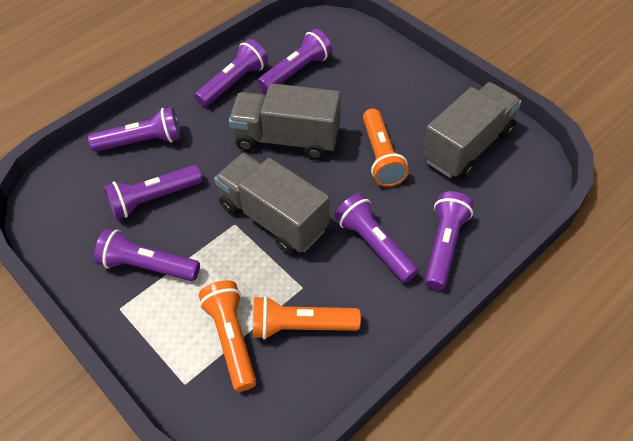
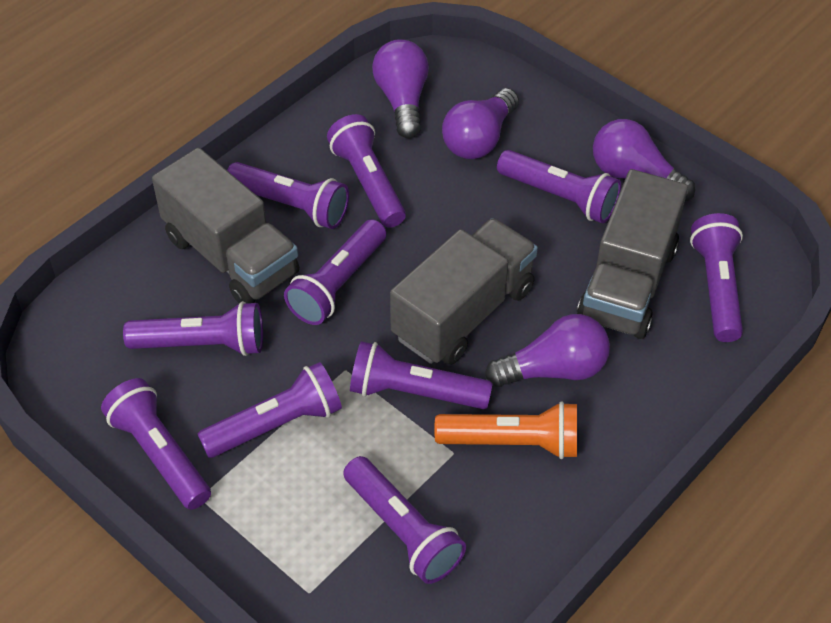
orange flashlight: 3 -> 1
purple flashlight: 7 -> 10
purple light bulb: 0 -> 4

